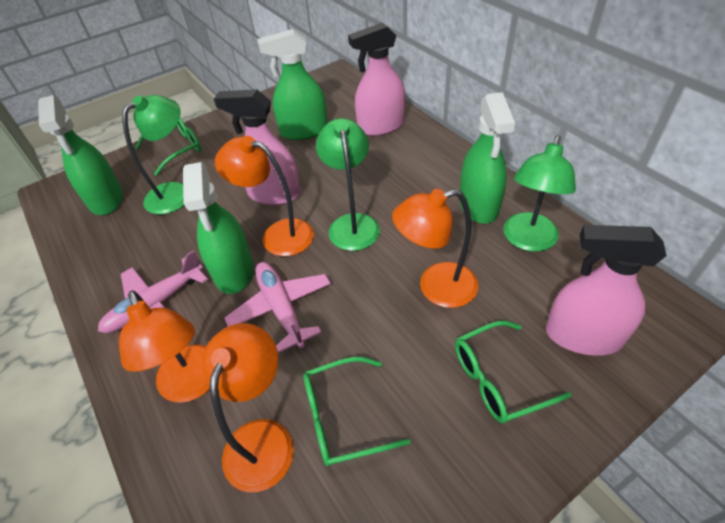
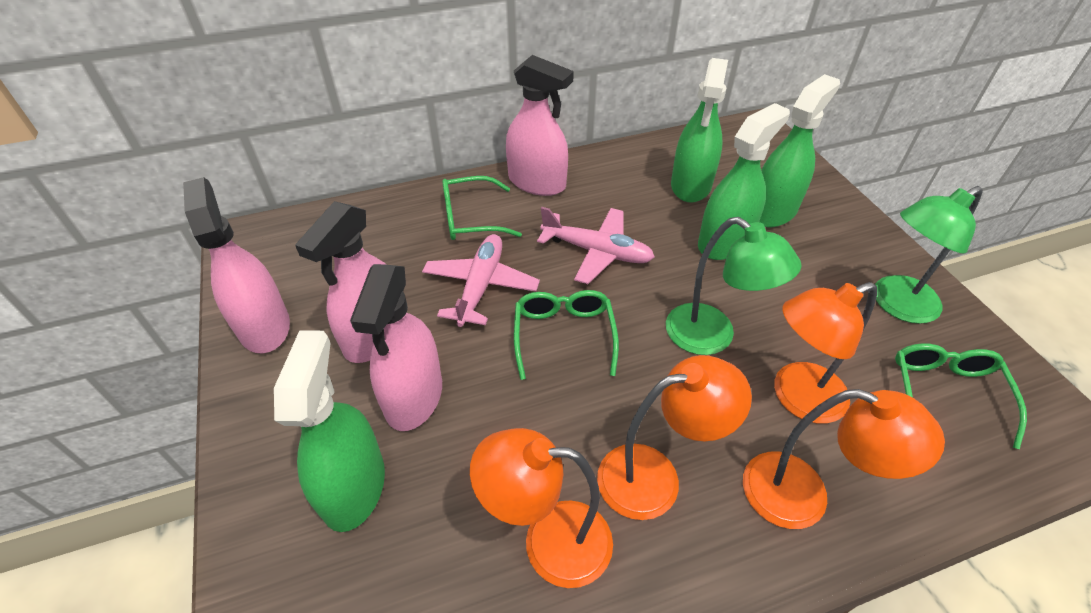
green lamp: 3 -> 2
pink spray bottle: 3 -> 4

